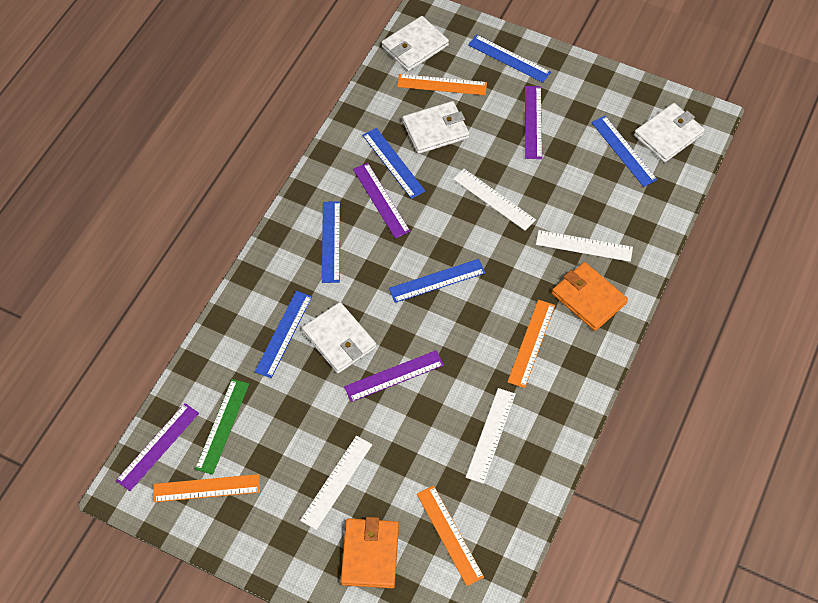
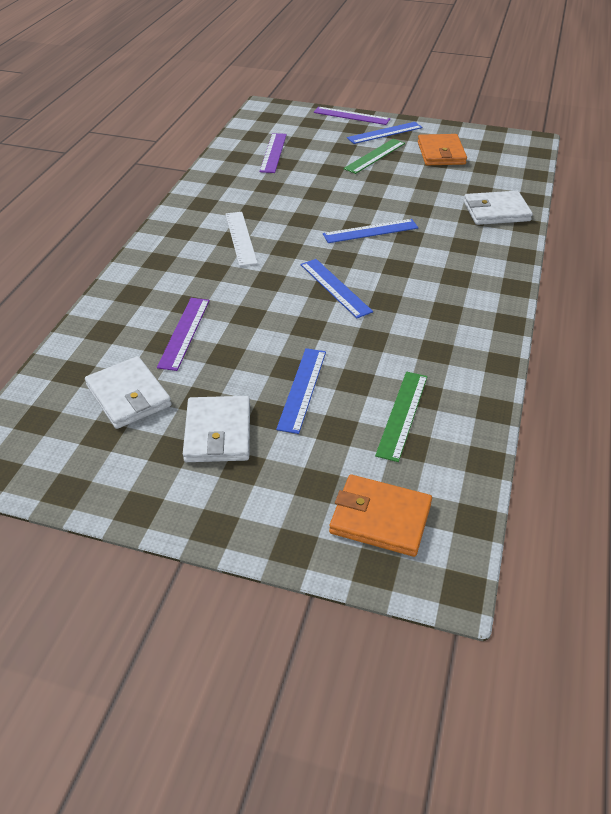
blue ruler: 6 -> 4
green ruler: 1 -> 2
orange ruler: 4 -> 0
purple ruler: 4 -> 3
white ruler: 4 -> 1
white wallet: 4 -> 3

